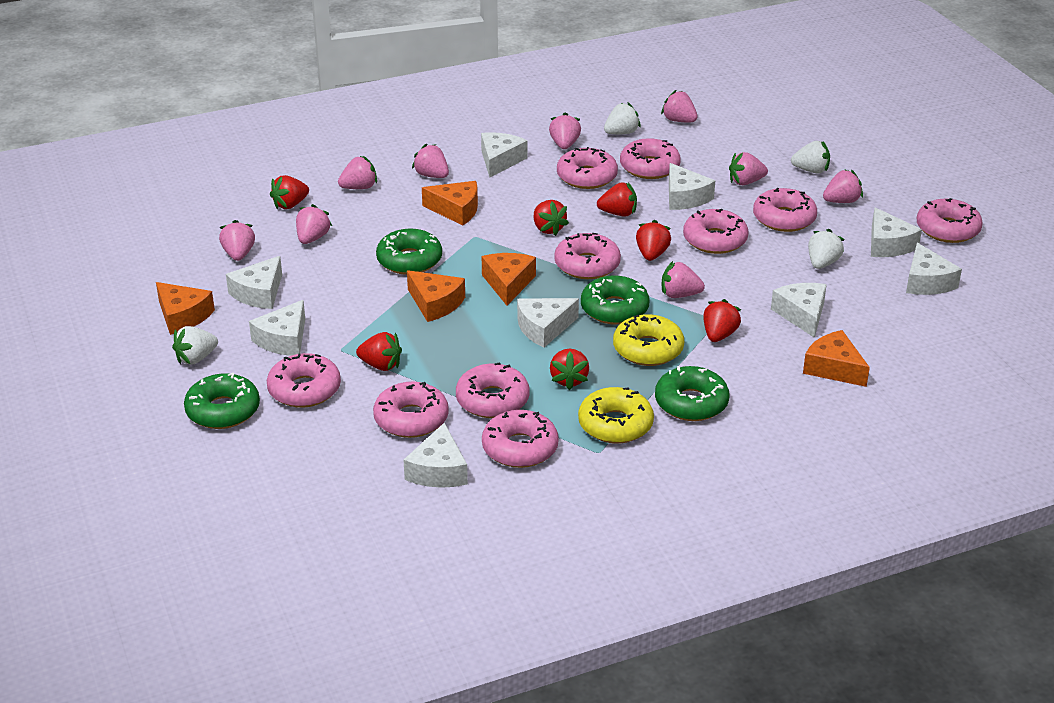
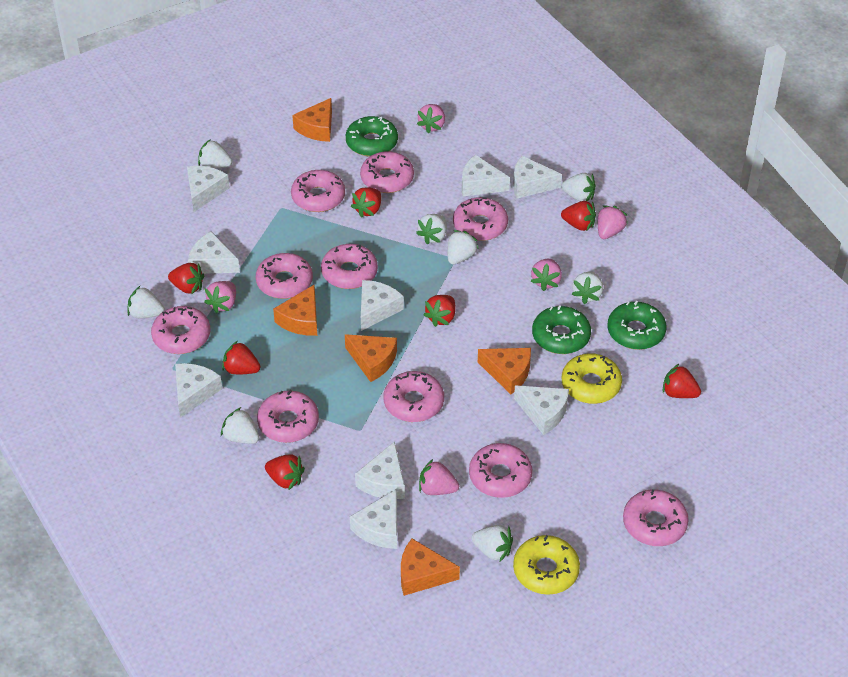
green donut: 4 -> 3
pink strawberry: 9 -> 5
white strawberry: 4 -> 8

